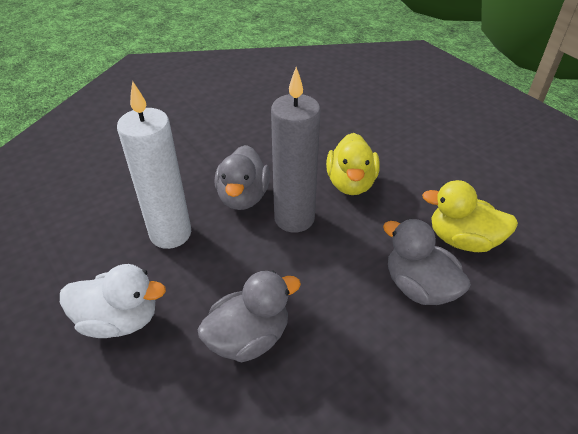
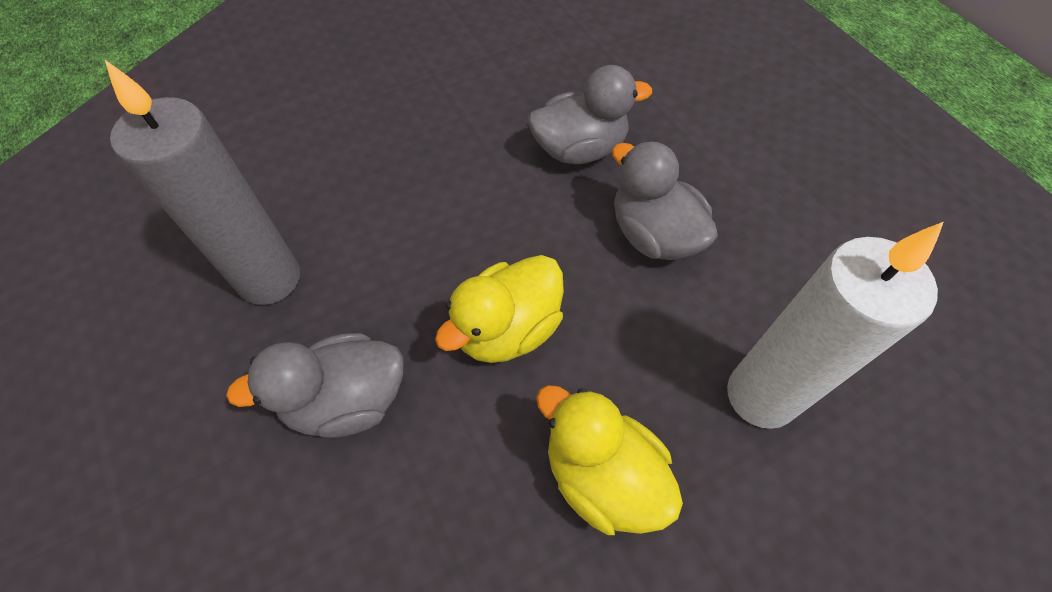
white duck: 1 -> 0

